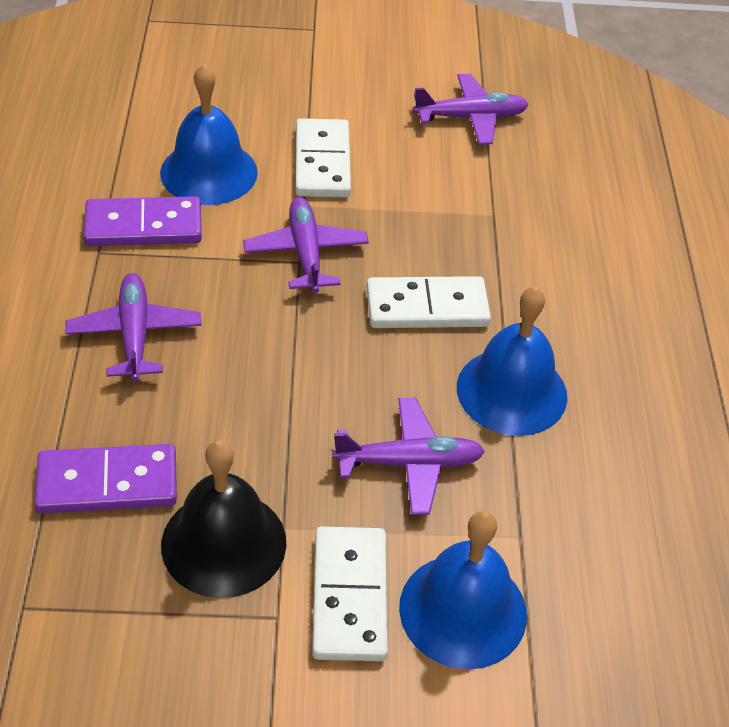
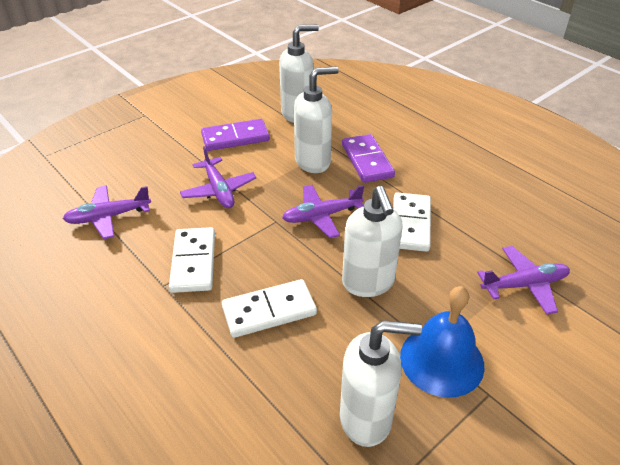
black bell: 1 -> 0
blue bell: 3 -> 1
white soap dispenser: 0 -> 4

